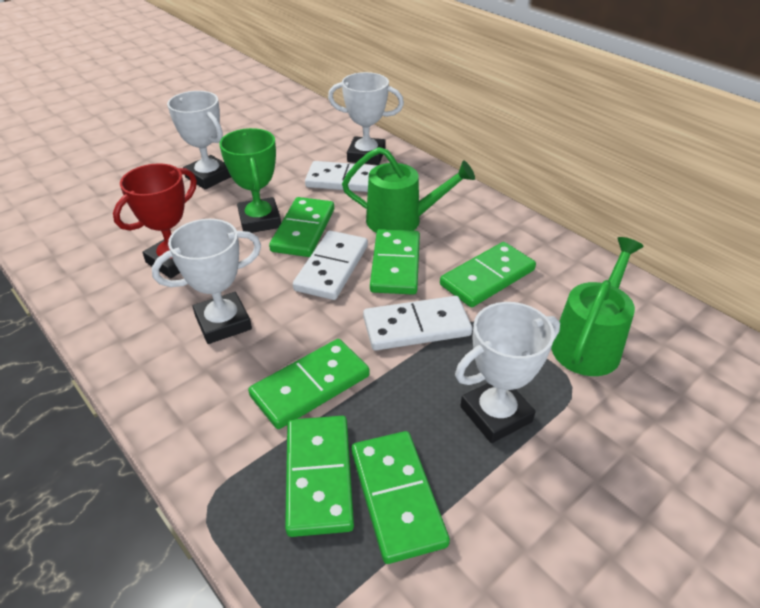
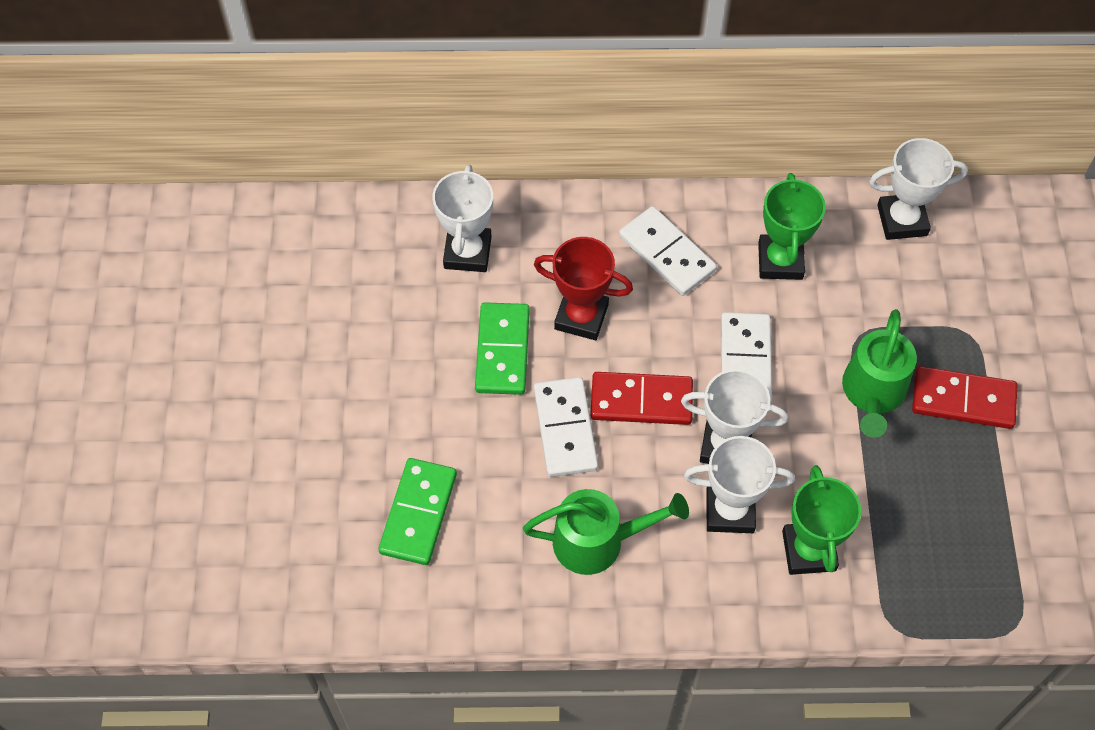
green domino: 6 -> 2
green trophy: 1 -> 2
red domino: 0 -> 2

